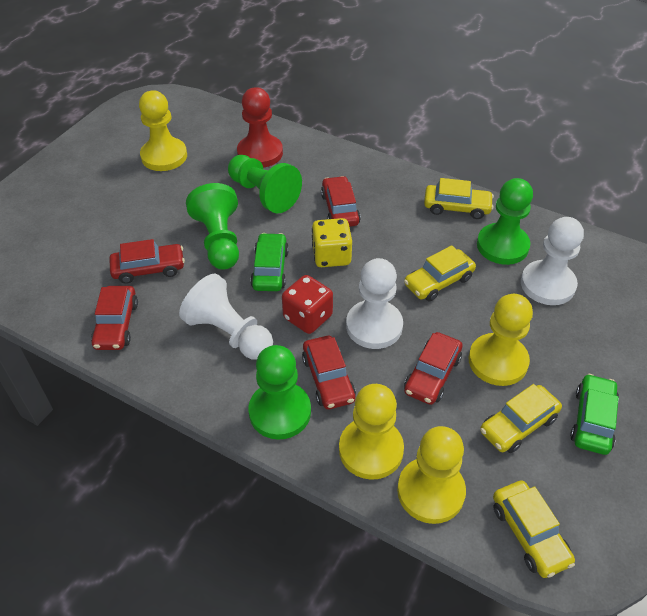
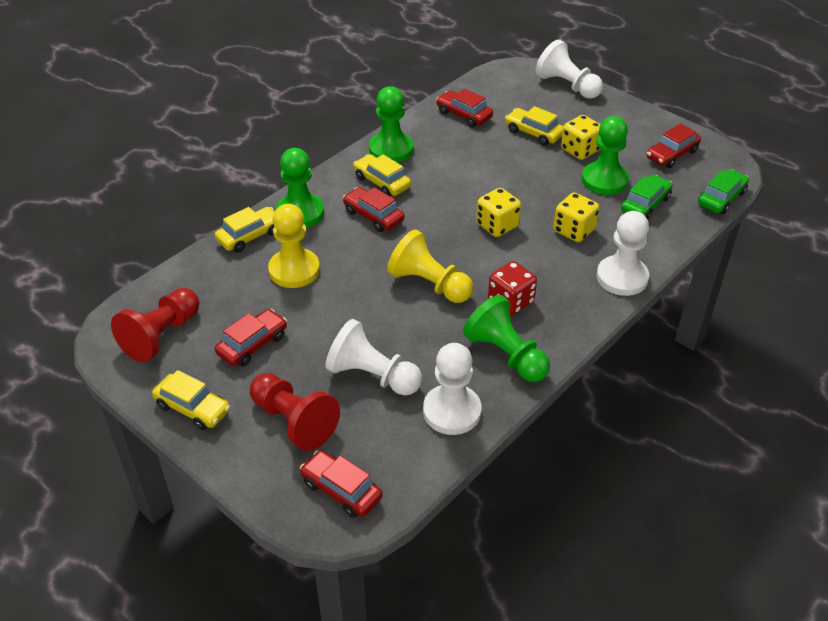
red pawn: 1 -> 2
white pawn: 3 -> 4
yellow dice: 1 -> 3
yellow pawn: 4 -> 2

